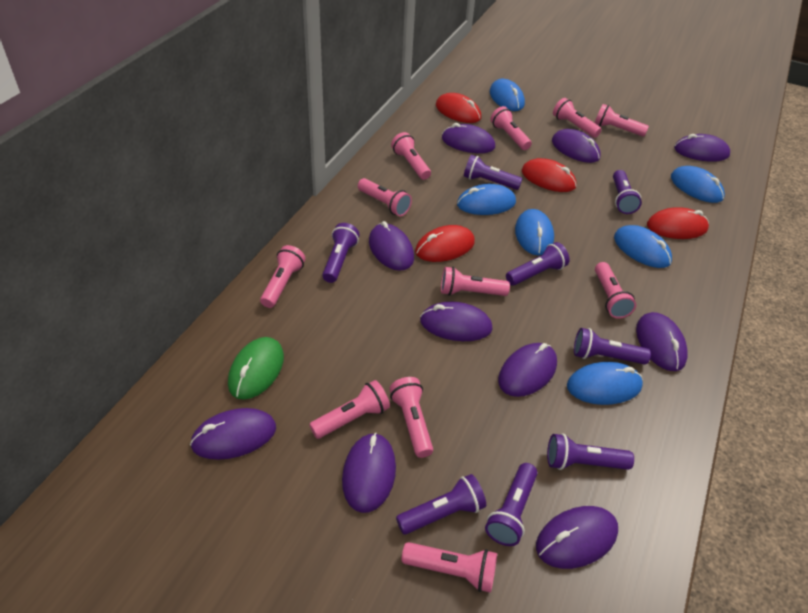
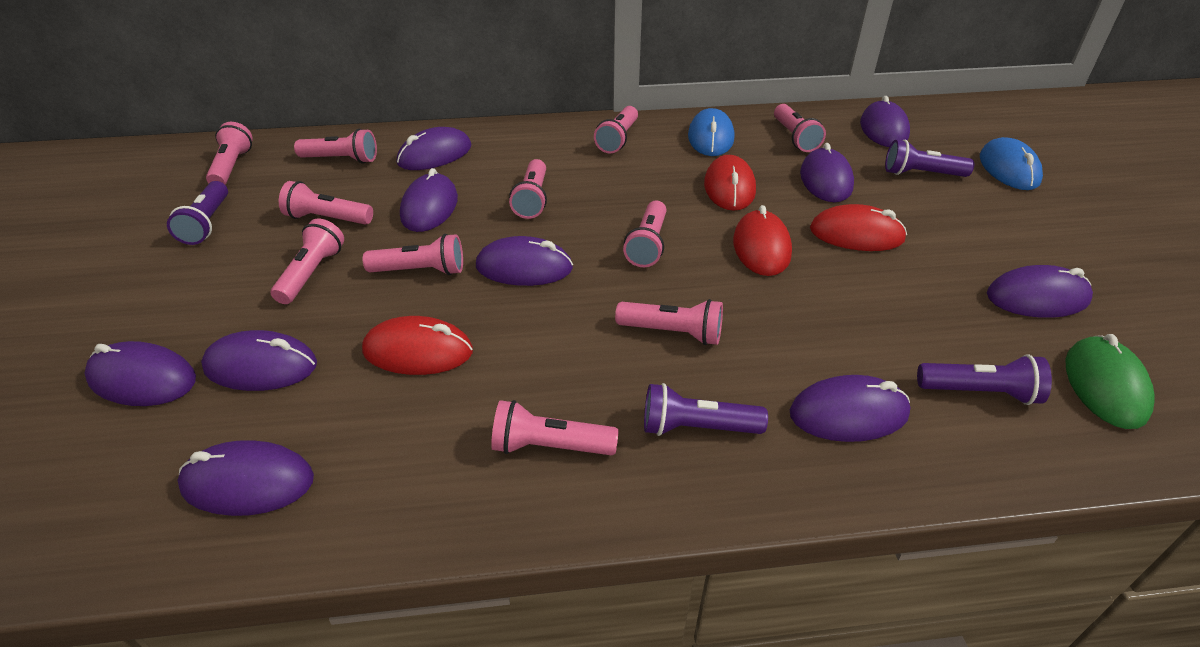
blue mouse: 6 -> 2
purple flashlight: 8 -> 4

